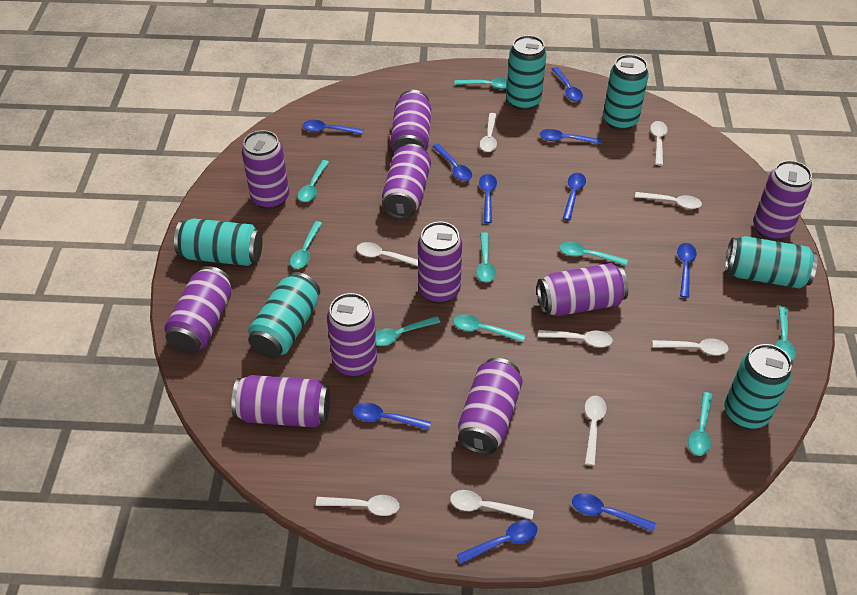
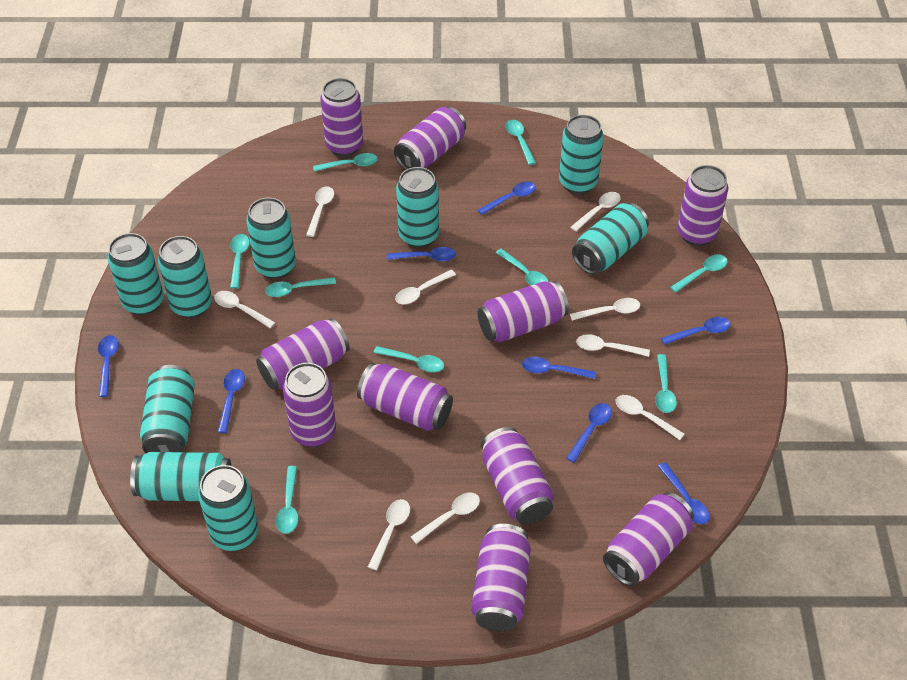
blue spoon: 10 -> 8
turquoise can: 6 -> 9

